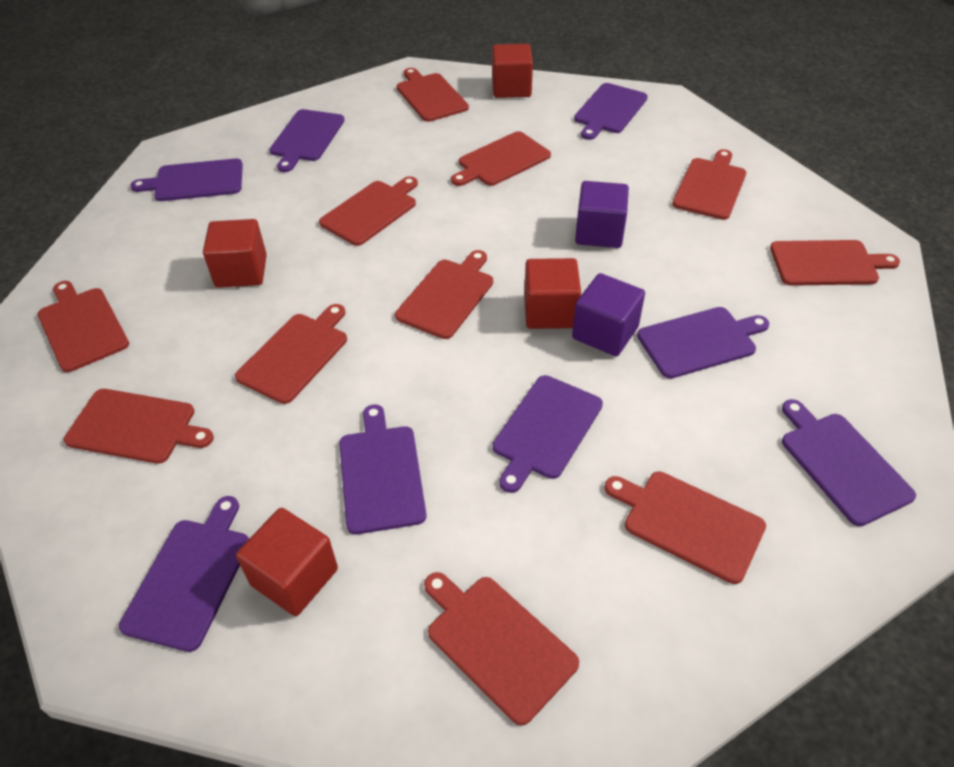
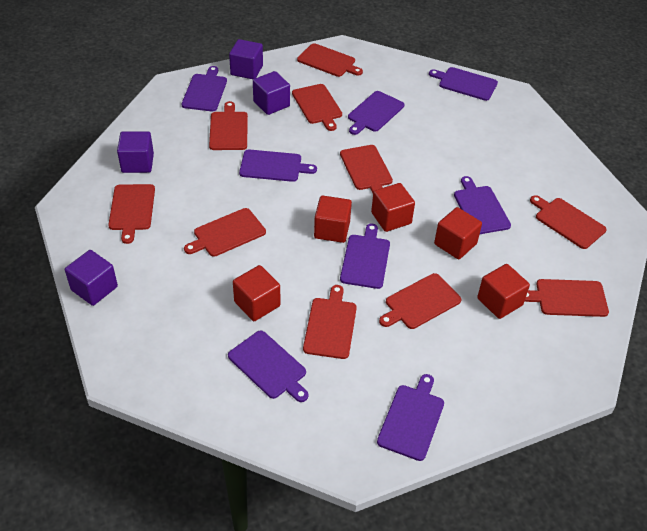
purple cube: 2 -> 4
red cube: 4 -> 5
red cutting board: 11 -> 10

